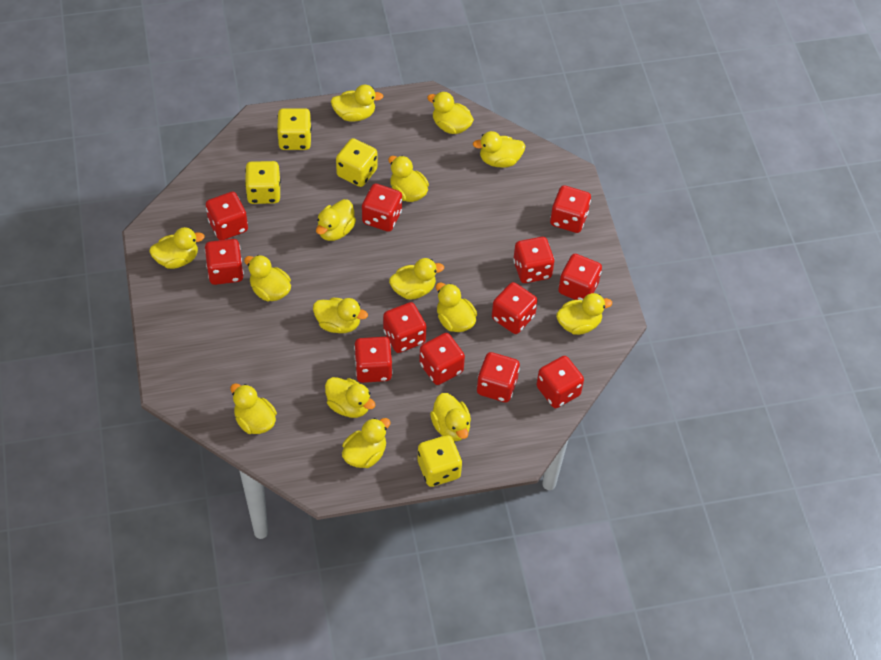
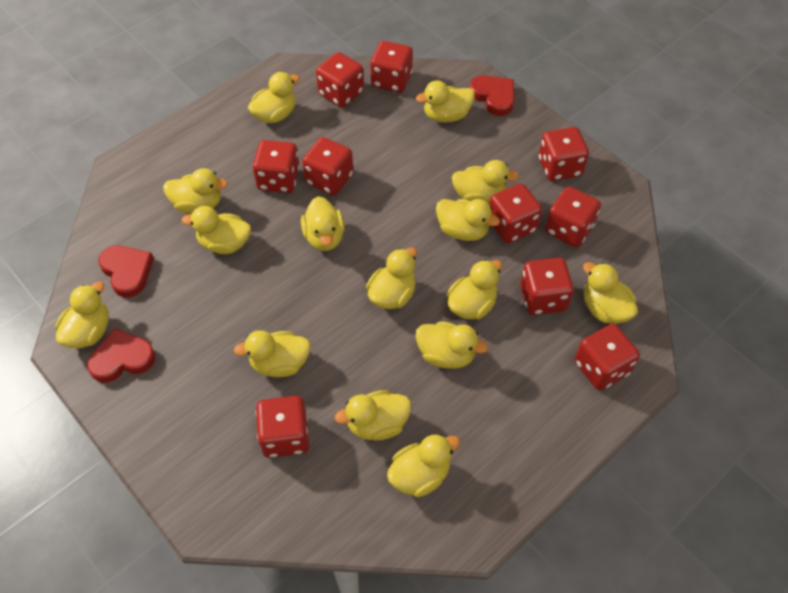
red dice: 12 -> 10
red heart: 0 -> 3
yellow dice: 4 -> 0

